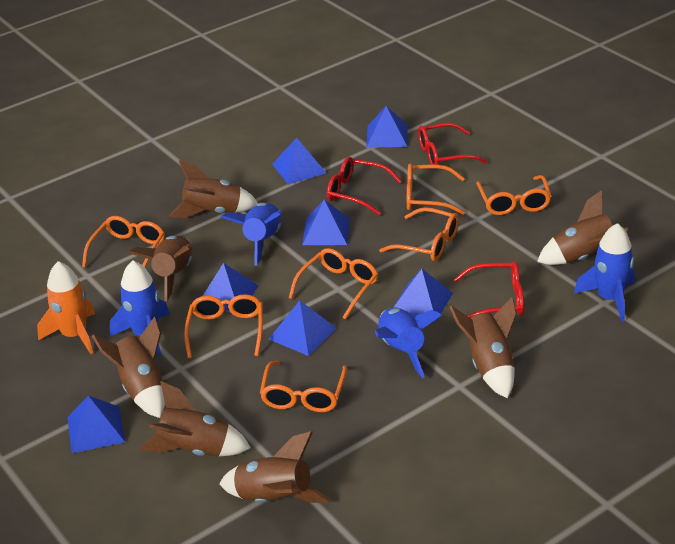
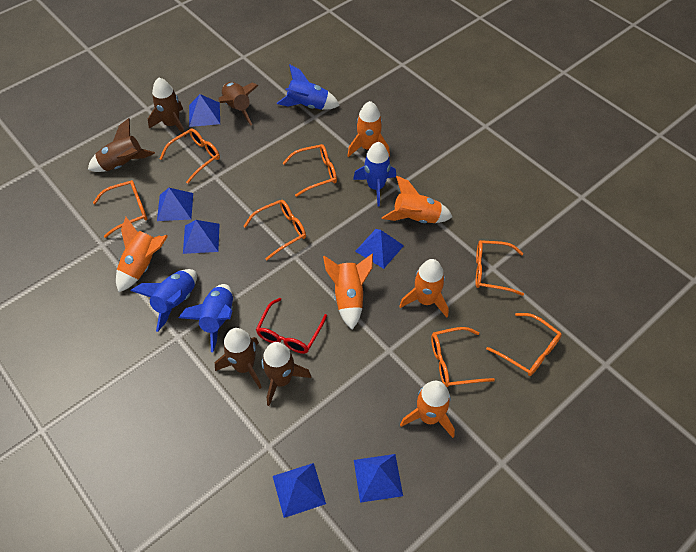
blue pyramid: 7 -> 6
brown rocket: 7 -> 5
orange rocket: 1 -> 6
red glasses: 3 -> 1

